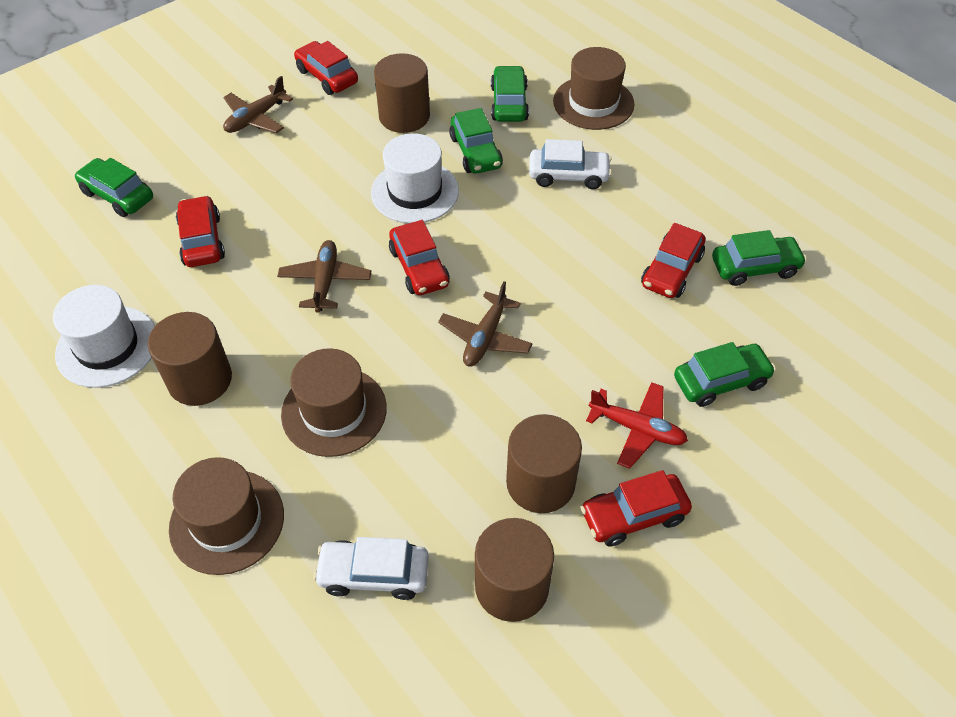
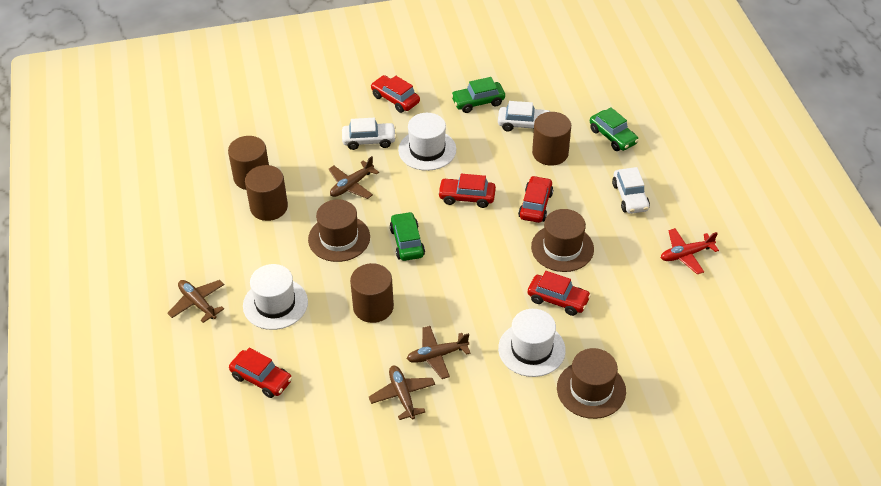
brown plane: 3 -> 4
green car: 5 -> 3
white car: 2 -> 3
white hat: 2 -> 3

